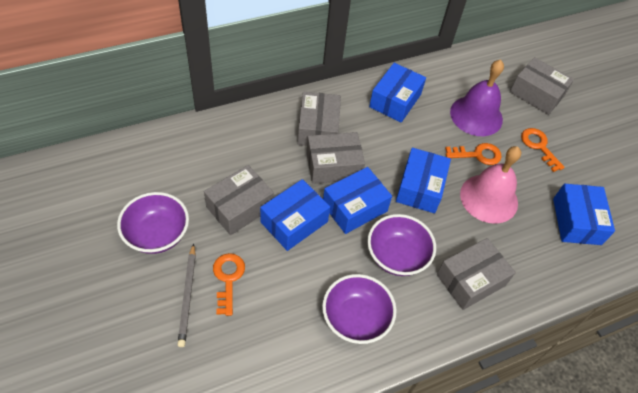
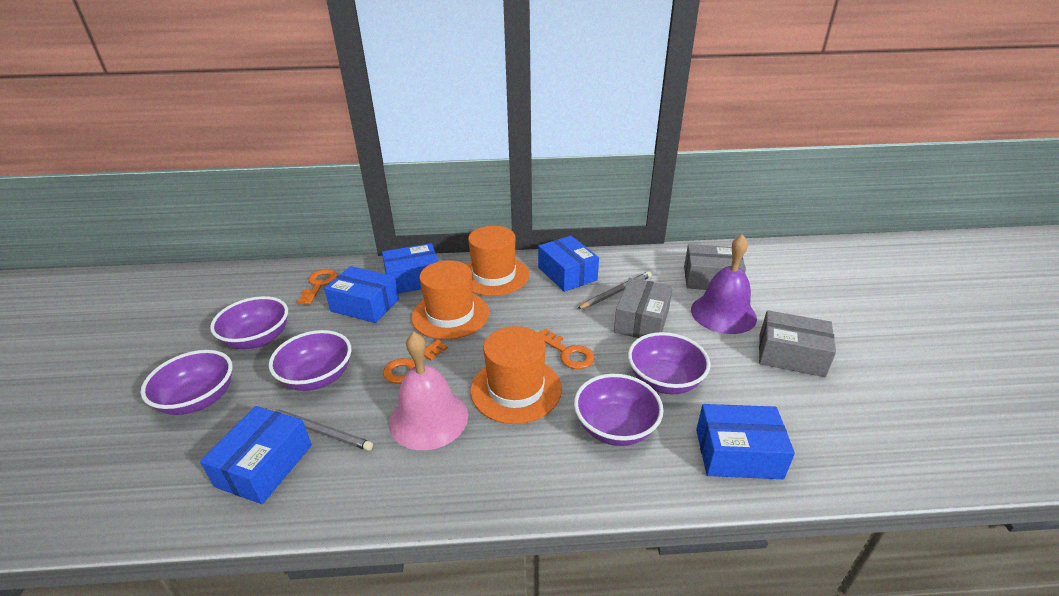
grey box: 5 -> 3
grey pencil: 1 -> 2
orange hat: 0 -> 3
purple bowl: 3 -> 5

